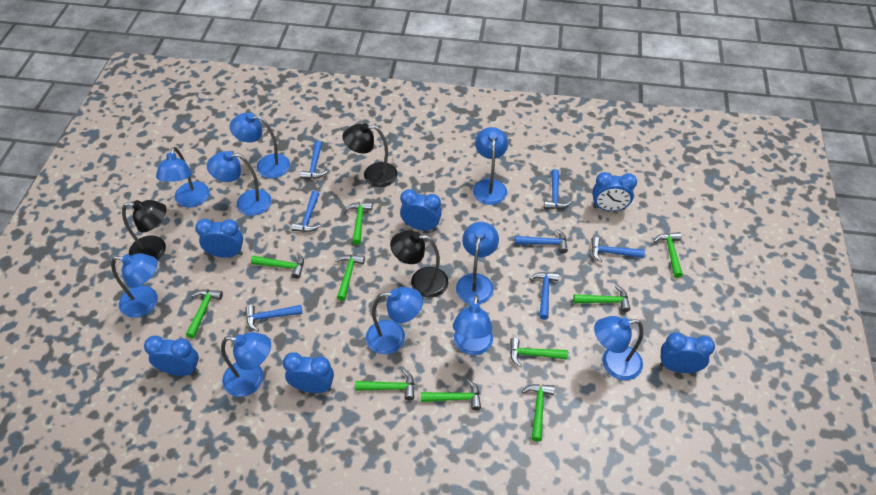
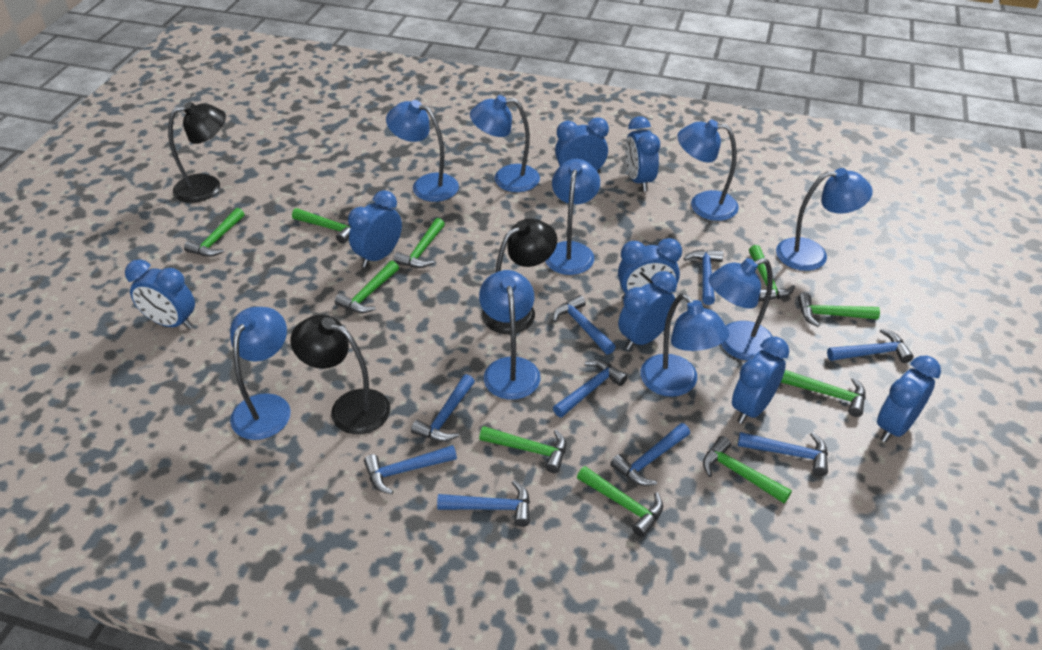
blue clock: 6 -> 8
blue hammer: 7 -> 9
blue lamp: 10 -> 9

